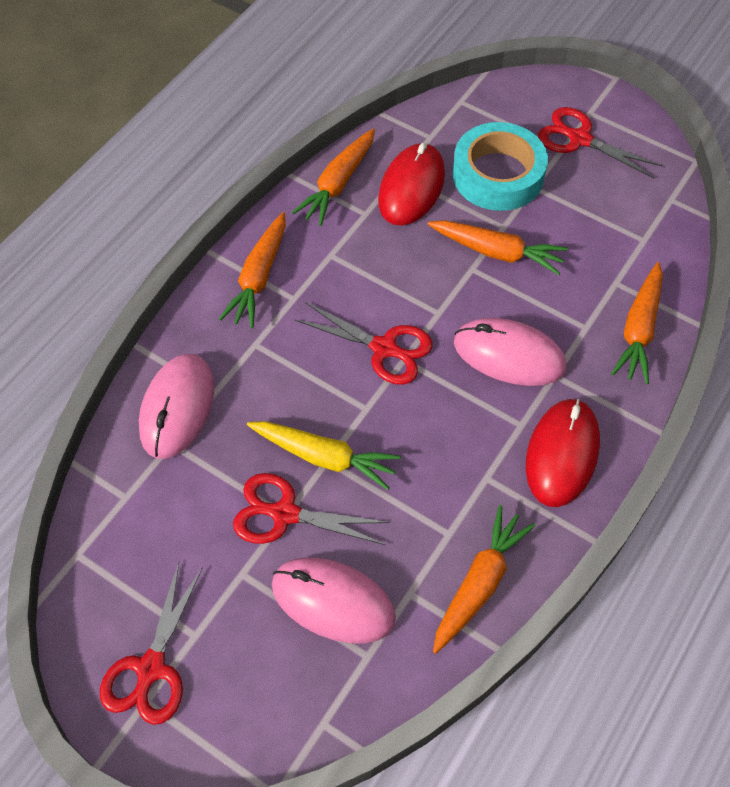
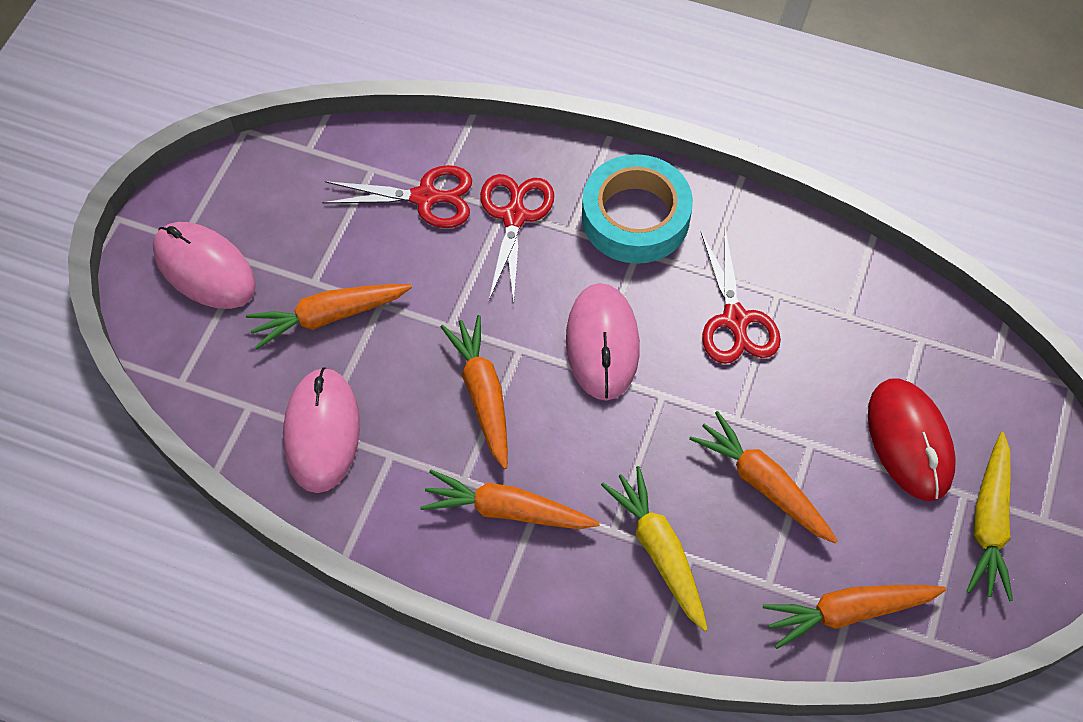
red mouse: 2 -> 1
red scissors: 4 -> 3
yellow carrot: 1 -> 2

